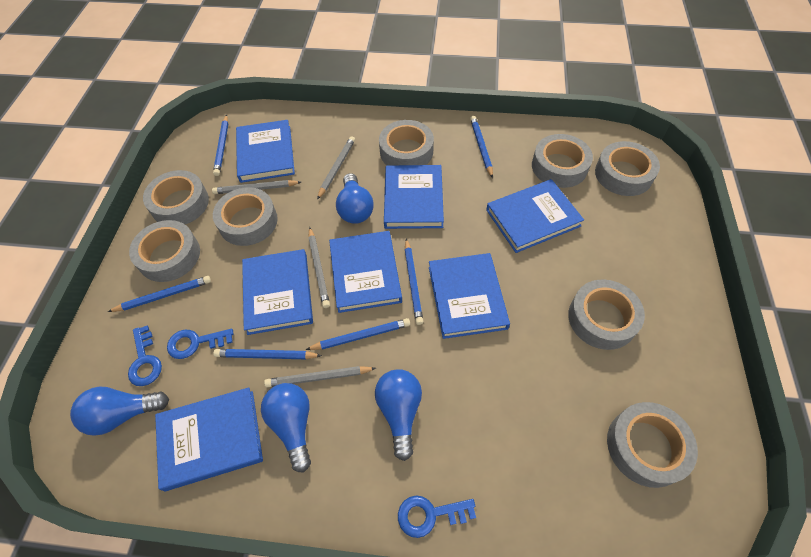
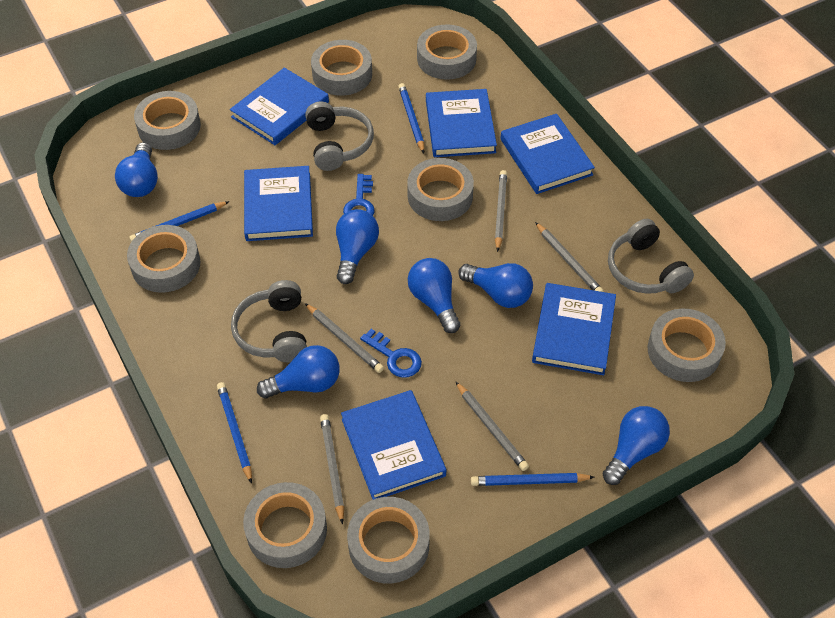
blue book: 7 -> 6
blue key: 3 -> 2
blue light bulb: 4 -> 6
blue pencil: 6 -> 4
grey headphones: 0 -> 3
grey pencil: 4 -> 5

